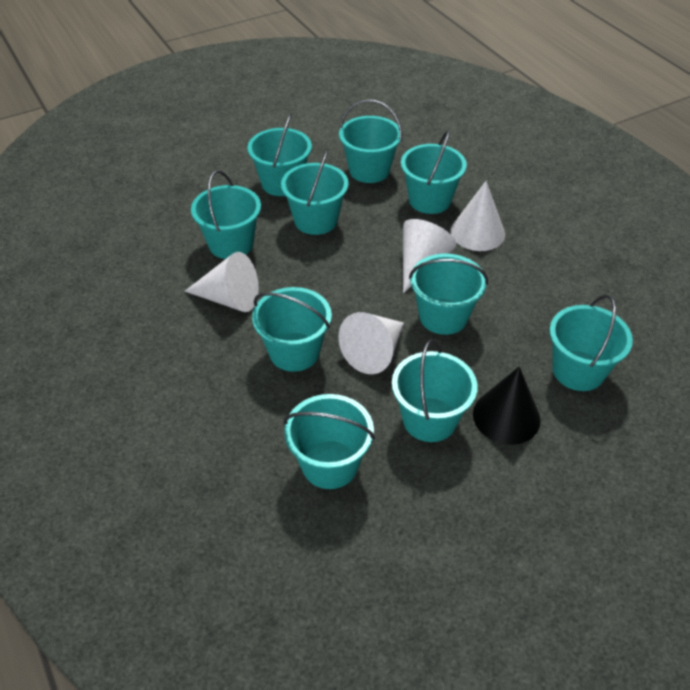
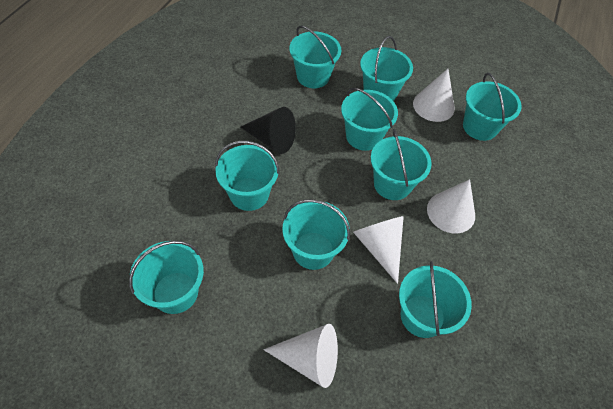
turquoise bucket: 10 -> 9

